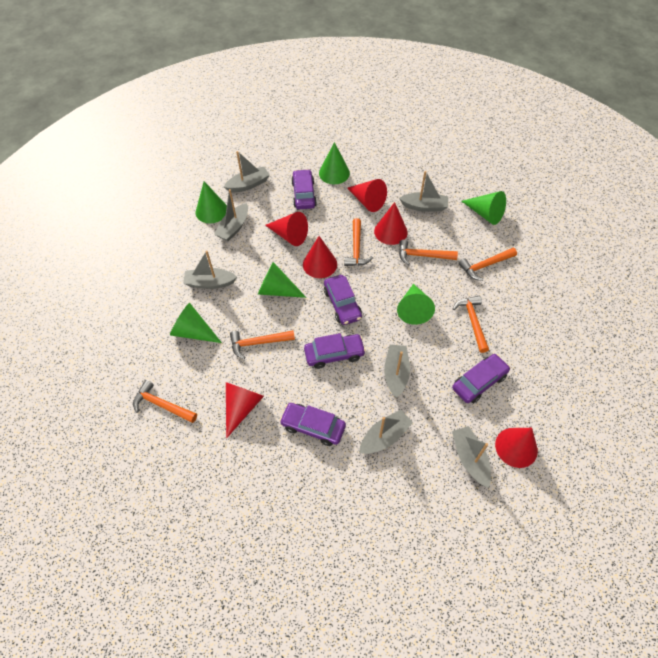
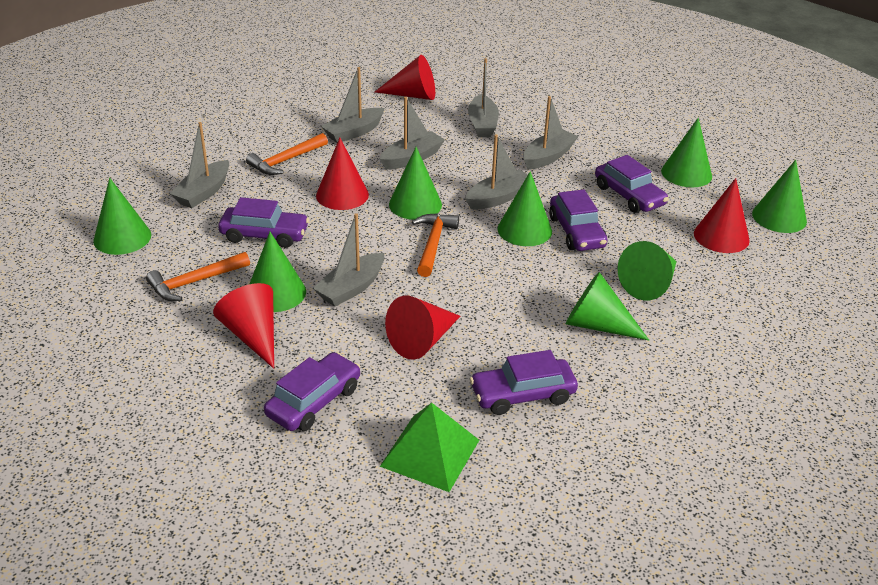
green cone: 6 -> 8
green pyramid: 0 -> 1
orange hammer: 6 -> 3
red cone: 6 -> 5

